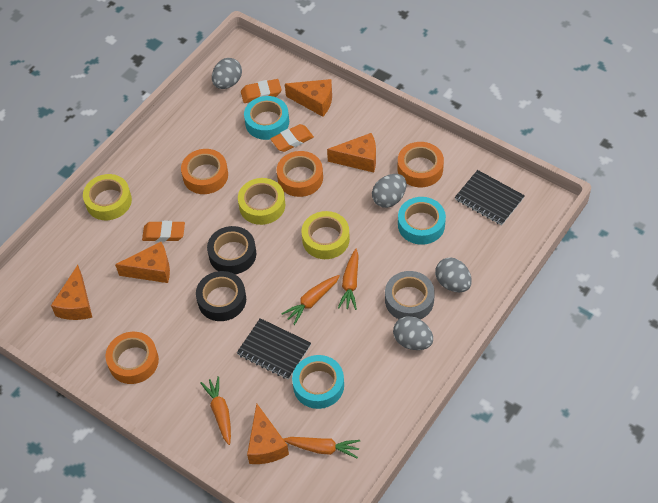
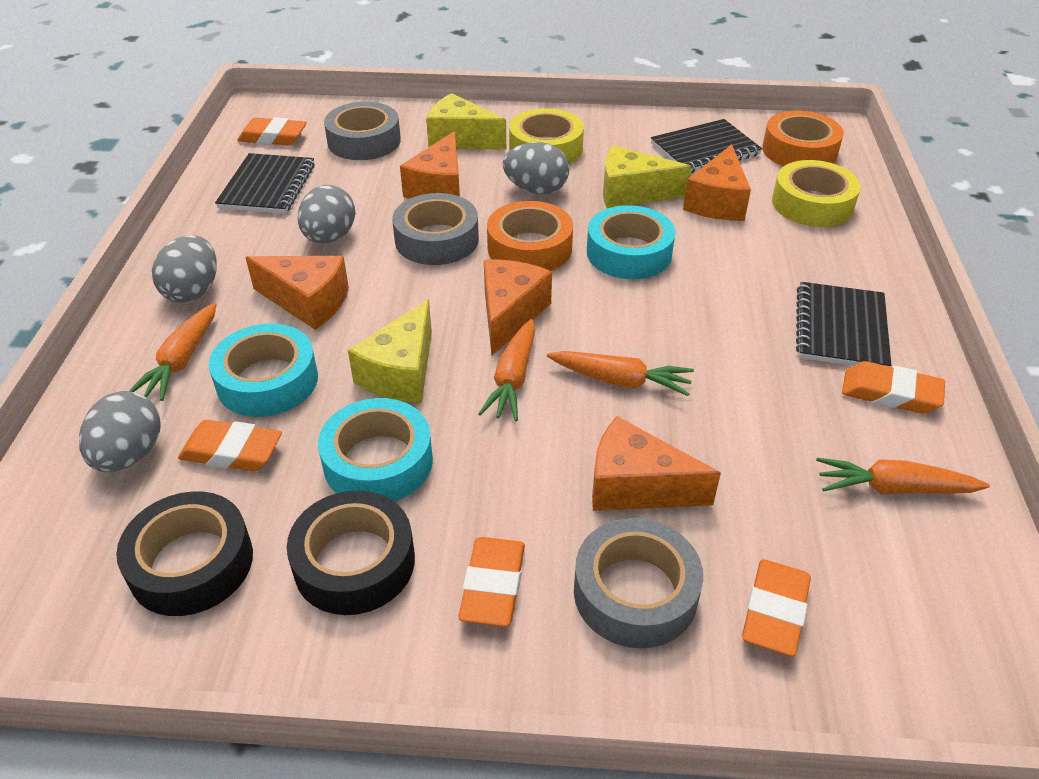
black notebook: 2 -> 3
grey tape: 1 -> 3
orange eraser: 3 -> 5
orange tape: 4 -> 2
yellow cheese: 0 -> 3
yellow tape: 3 -> 2

